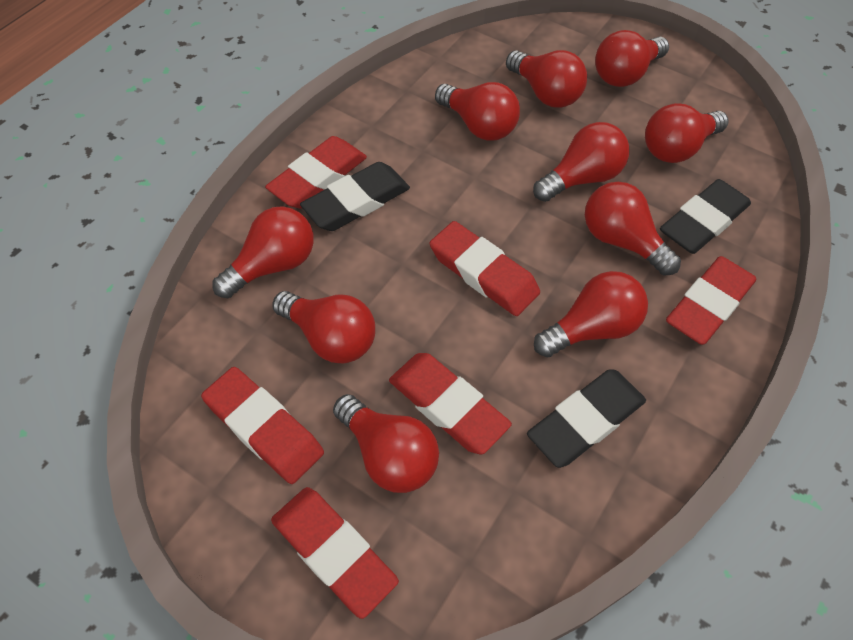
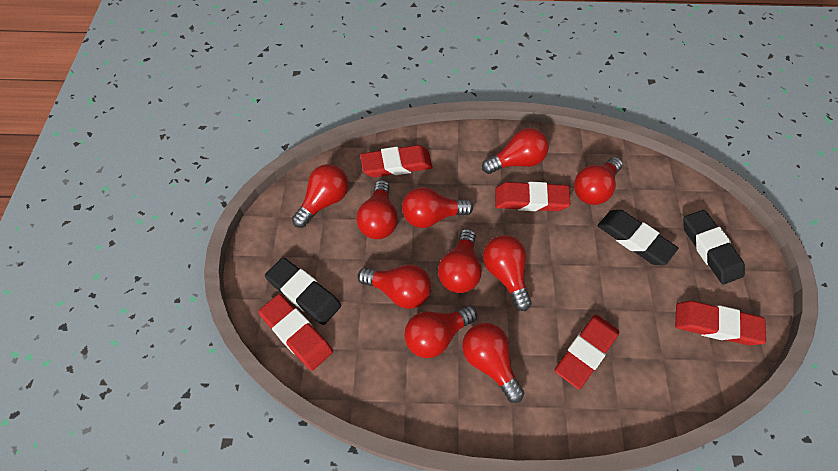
red eraser: 6 -> 5

